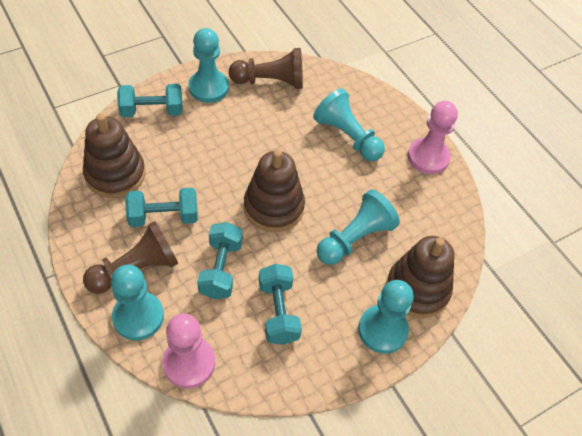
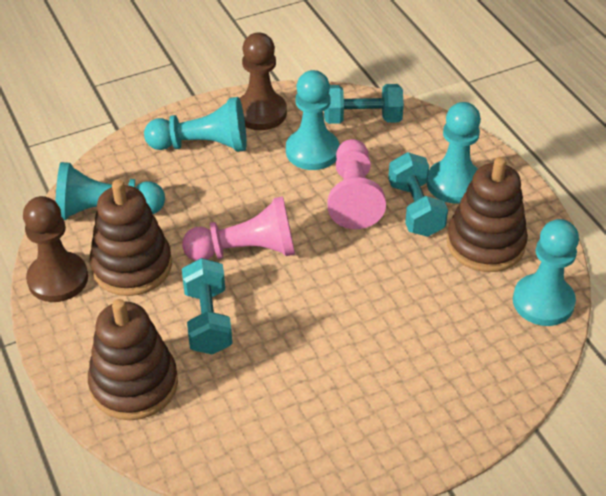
turquoise dumbbell: 4 -> 3

